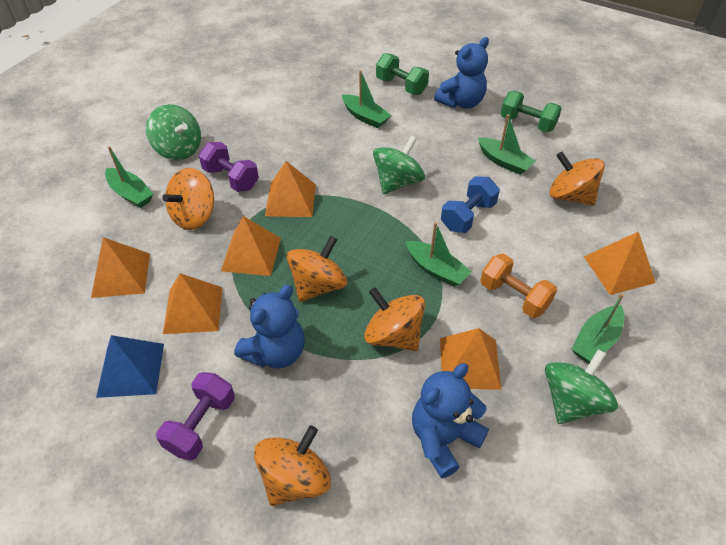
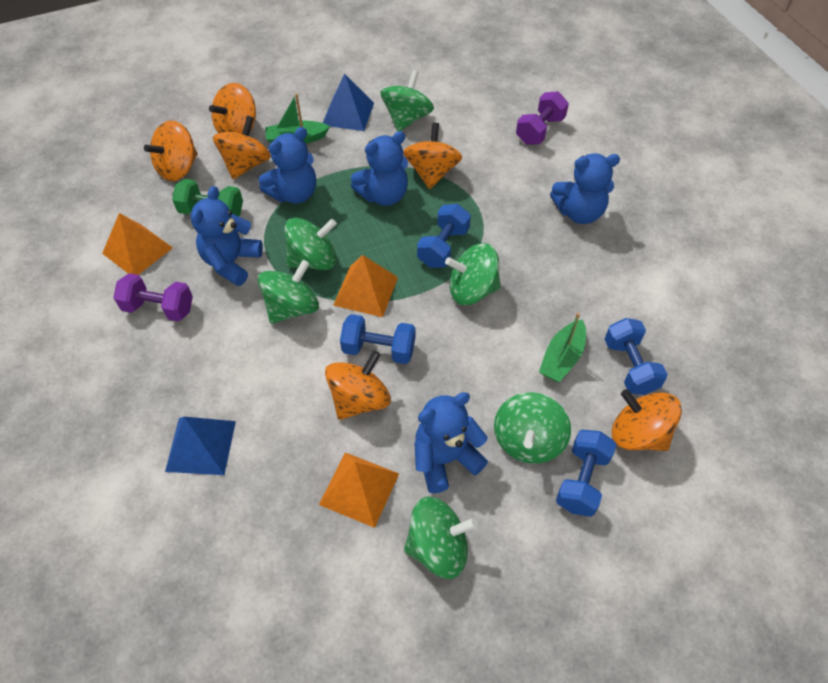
blue dumbbell: 1 -> 4
blue pyramid: 1 -> 2
blue teddy bear: 3 -> 5
green boat: 5 -> 2
green dumbbell: 2 -> 1
green spinning top: 3 -> 6
orange dumbbell: 1 -> 0
orange pyramid: 6 -> 3
orange spinning top: 5 -> 6

